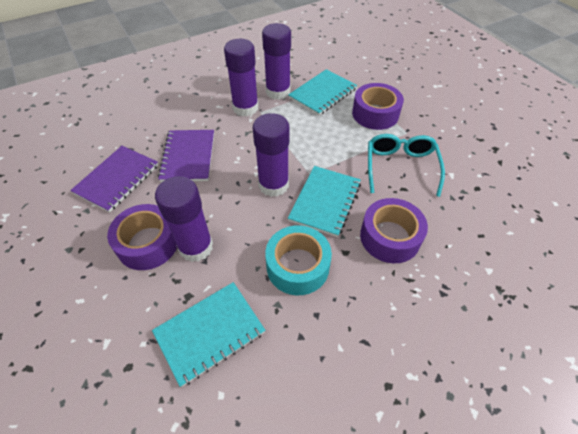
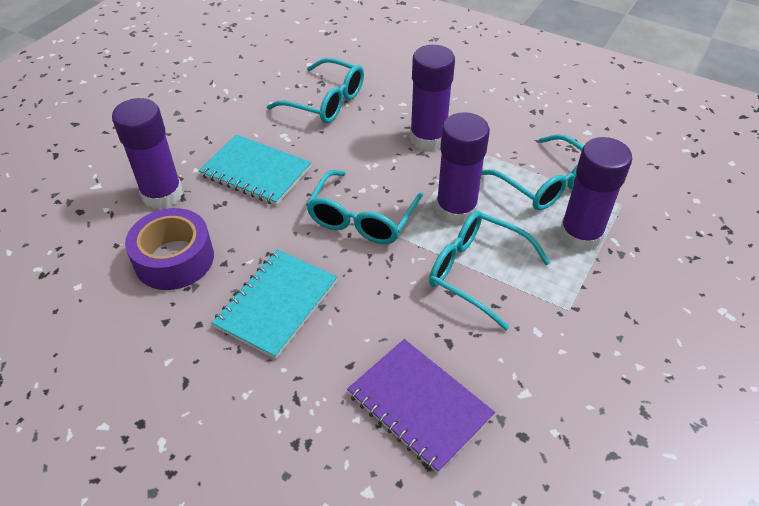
purple notebook: 2 -> 1
purple tape: 3 -> 1
turquoise glasses: 1 -> 4
turquoise notebook: 3 -> 2
turquoise tape: 1 -> 0

